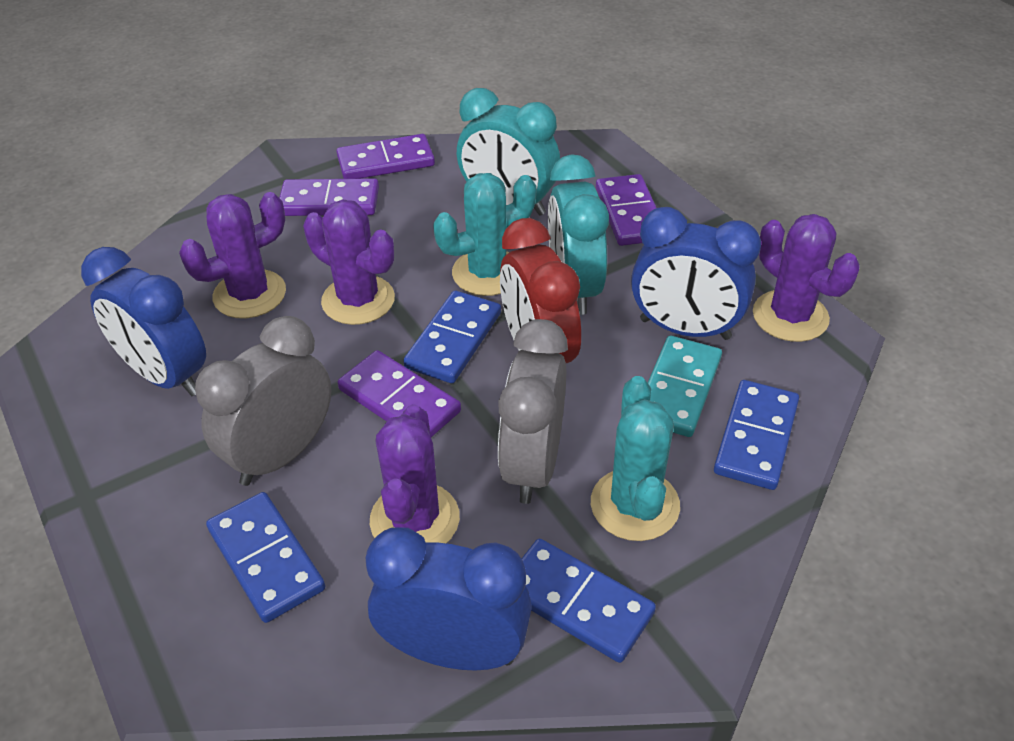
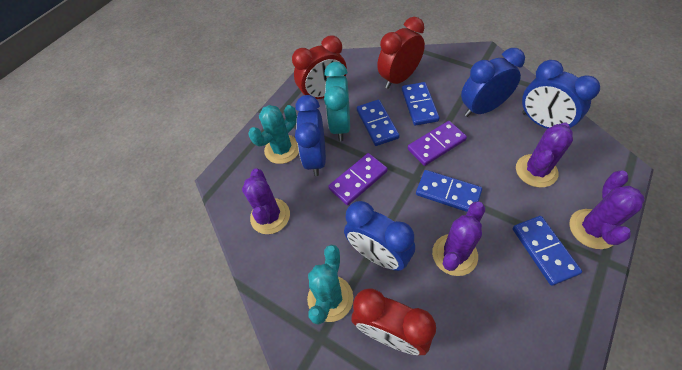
blue clock: 3 -> 4
grey clock: 2 -> 0
purple domino: 4 -> 2
red clock: 1 -> 3
turquoise clock: 2 -> 1
turquoise domino: 1 -> 0

